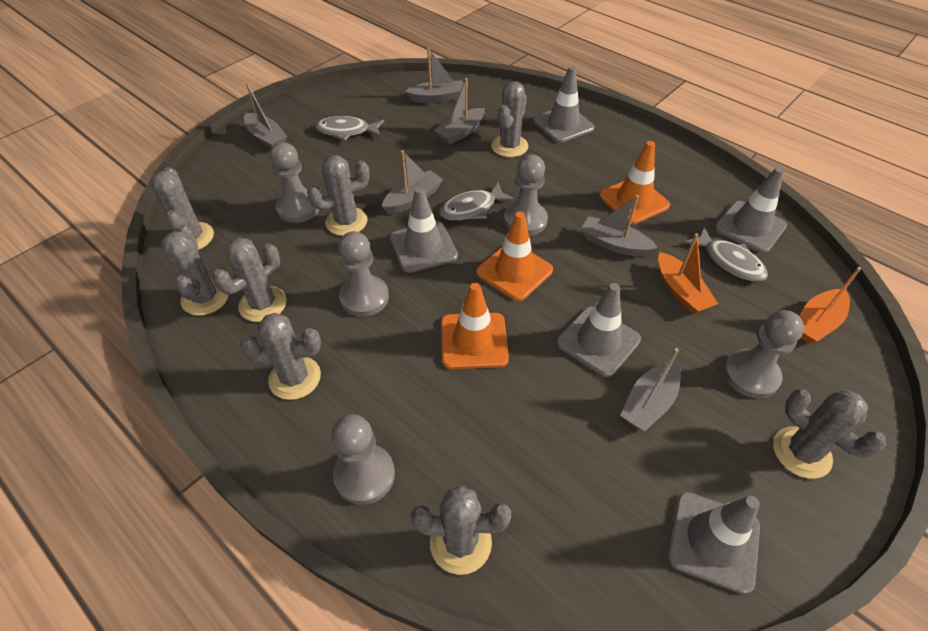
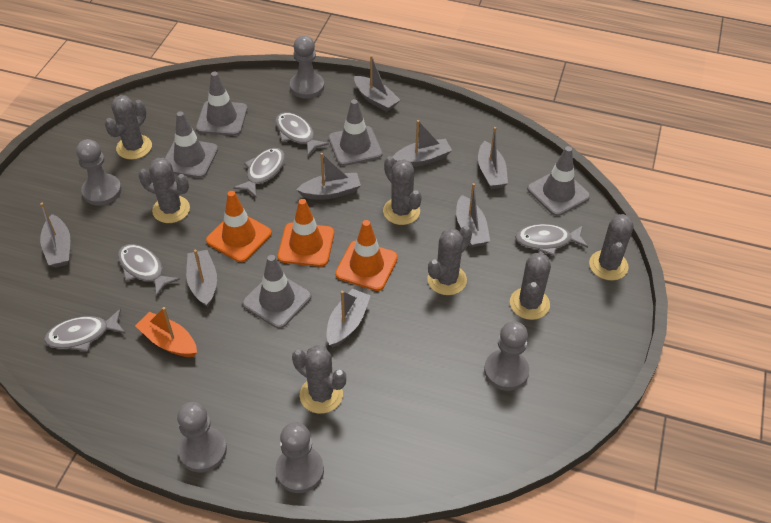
grey boat: 6 -> 8
grey cactus: 8 -> 7
grey fish: 3 -> 5
orange boat: 2 -> 1

